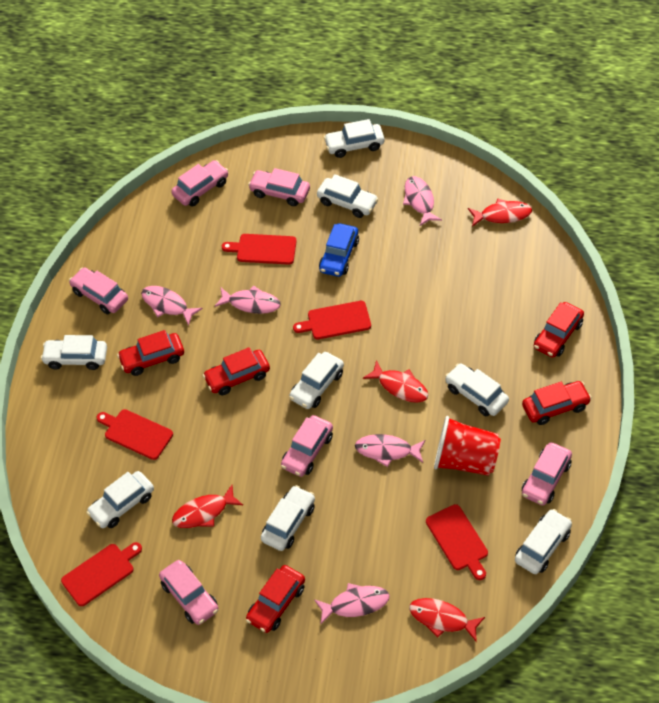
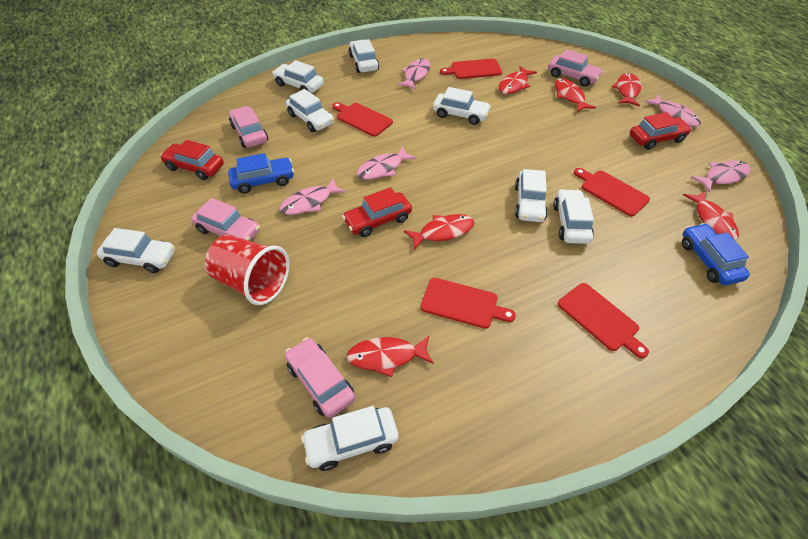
blue car: 1 -> 2
pink car: 6 -> 4
red car: 5 -> 3
red fish: 4 -> 6

